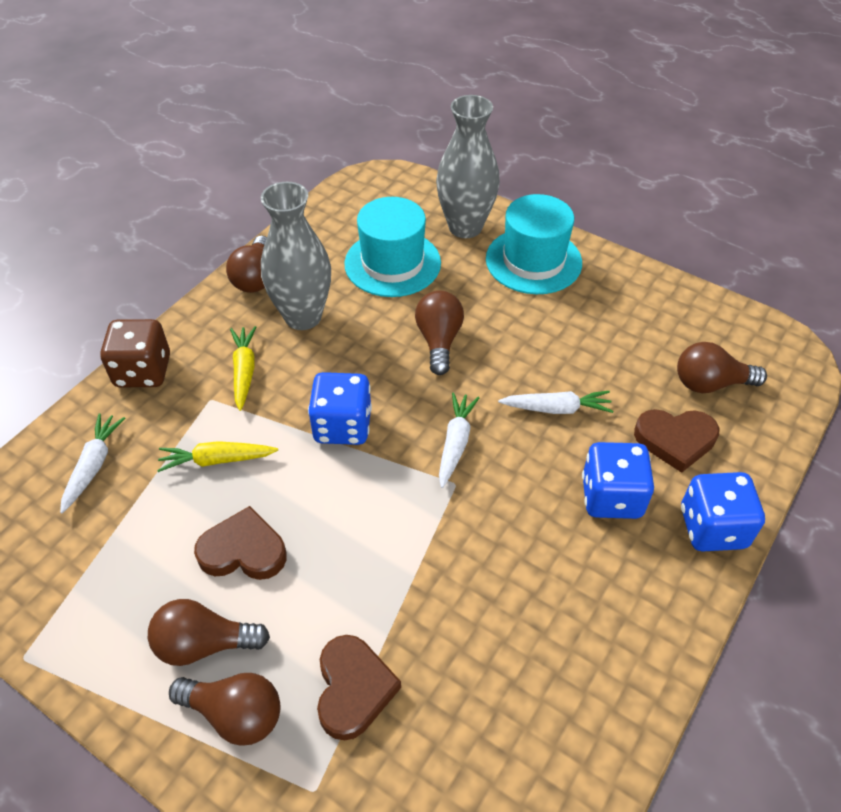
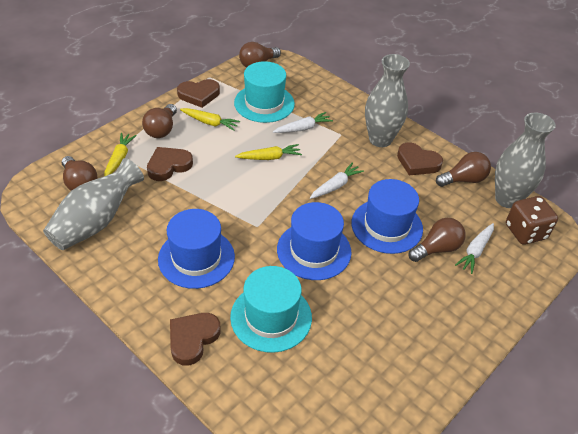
blue dice: 3 -> 0
blue hat: 0 -> 3
brown heart: 3 -> 4
grey vase: 2 -> 3
yellow carrot: 2 -> 3

